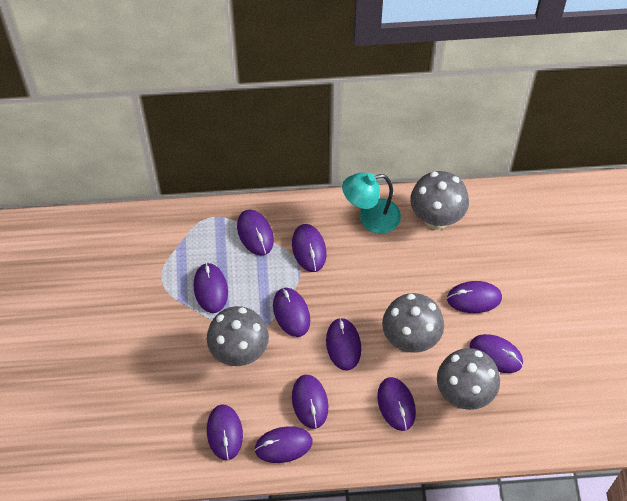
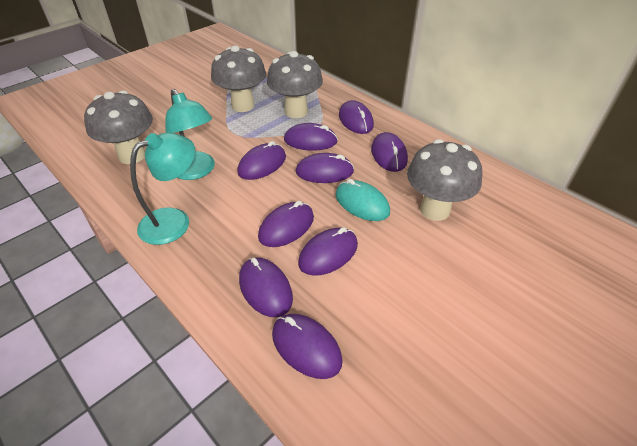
purple mouse: 11 -> 9
turquoise lamp: 1 -> 2
turquoise mouse: 0 -> 1

